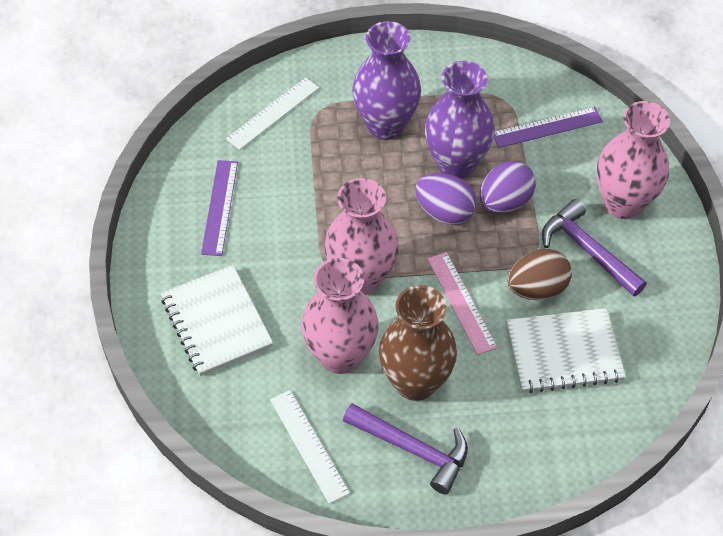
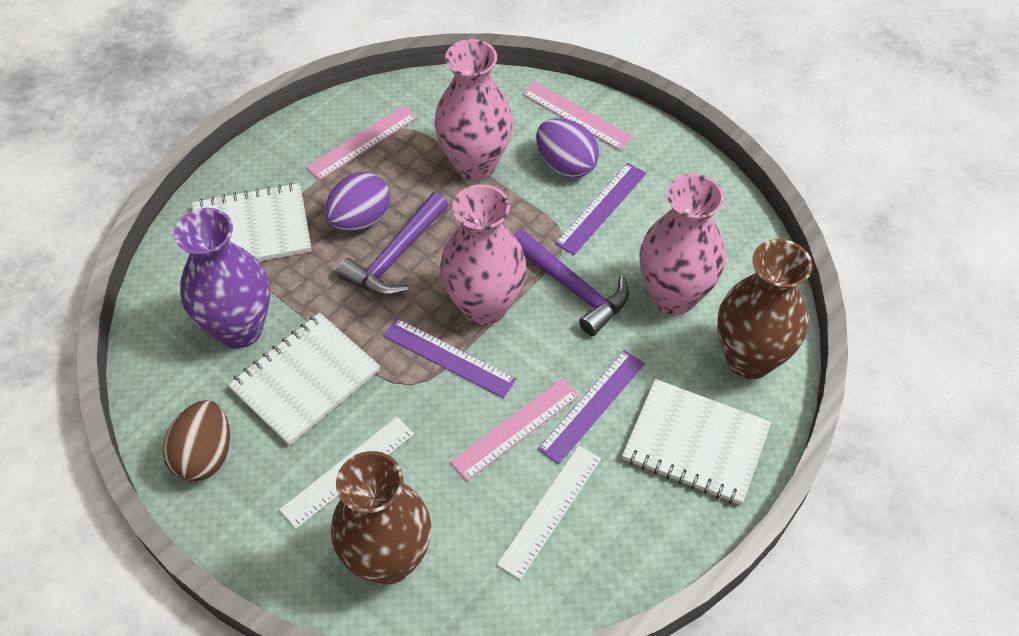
brown vase: 1 -> 2
pink ruler: 1 -> 3
purple ruler: 2 -> 3
purple vase: 2 -> 1
white notebook: 2 -> 3

